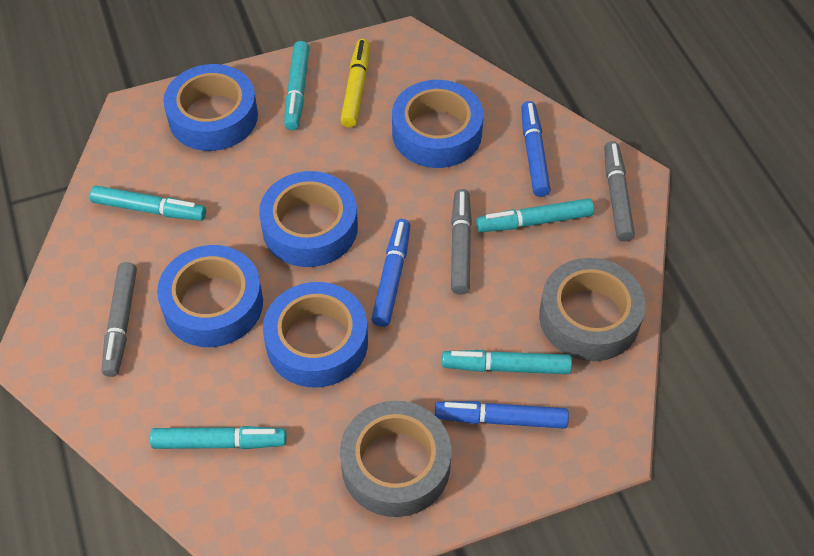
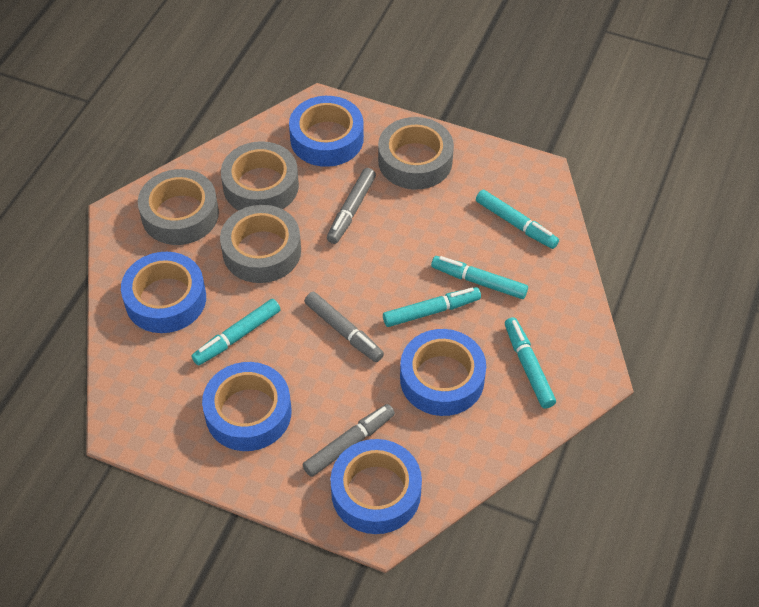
blue marker: 3 -> 0
grey tape: 2 -> 4
yellow marker: 1 -> 0

